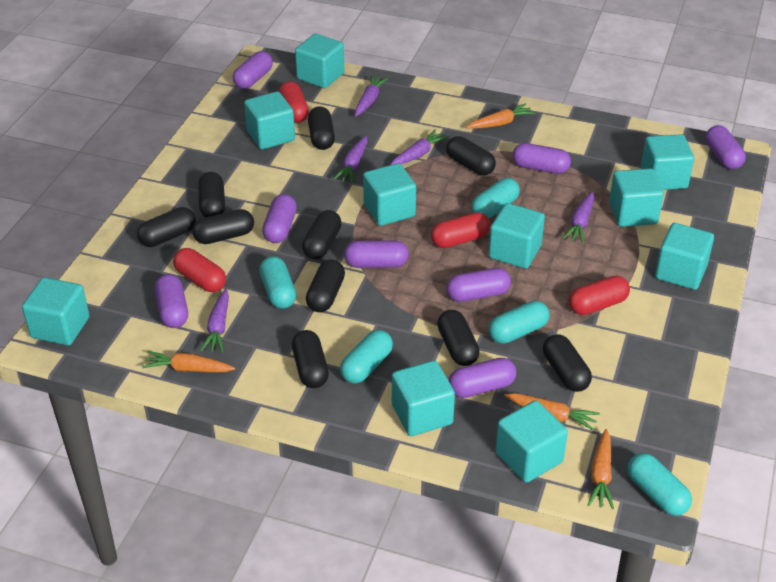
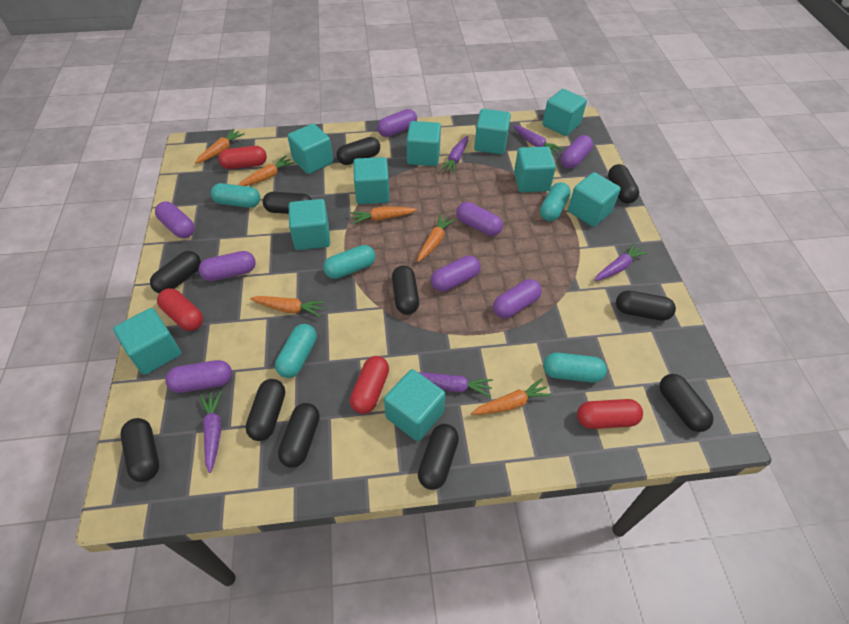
black capsule: 10 -> 11
orange carrot: 4 -> 6

